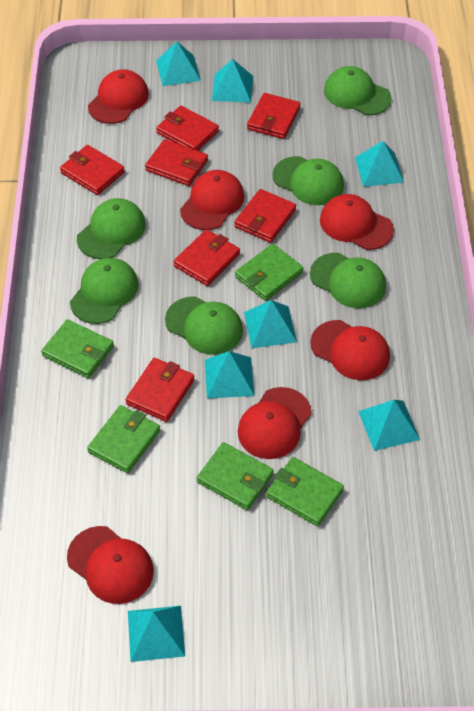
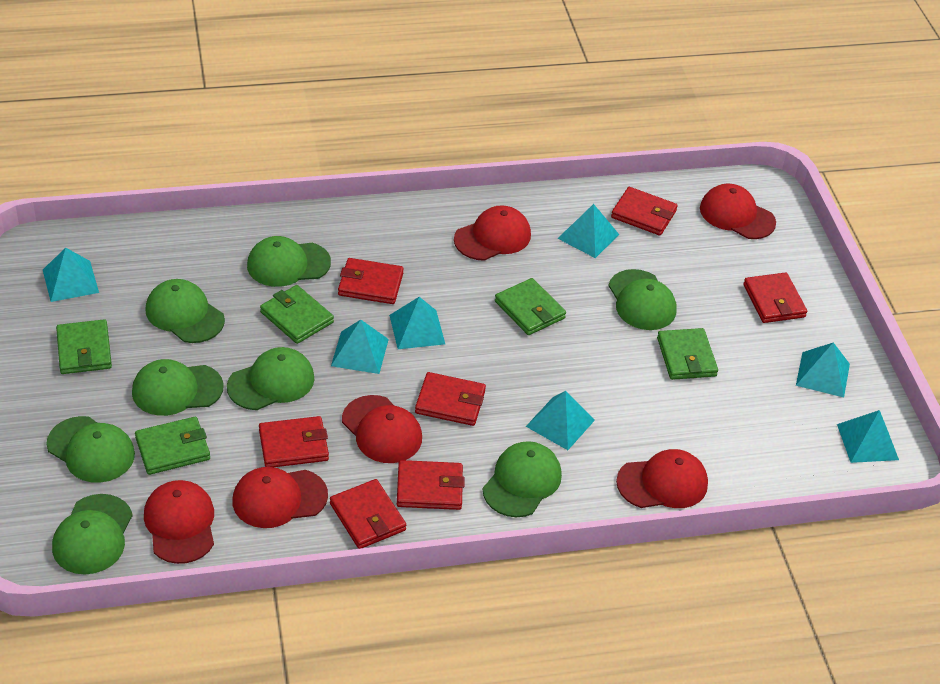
green cap: 6 -> 8

